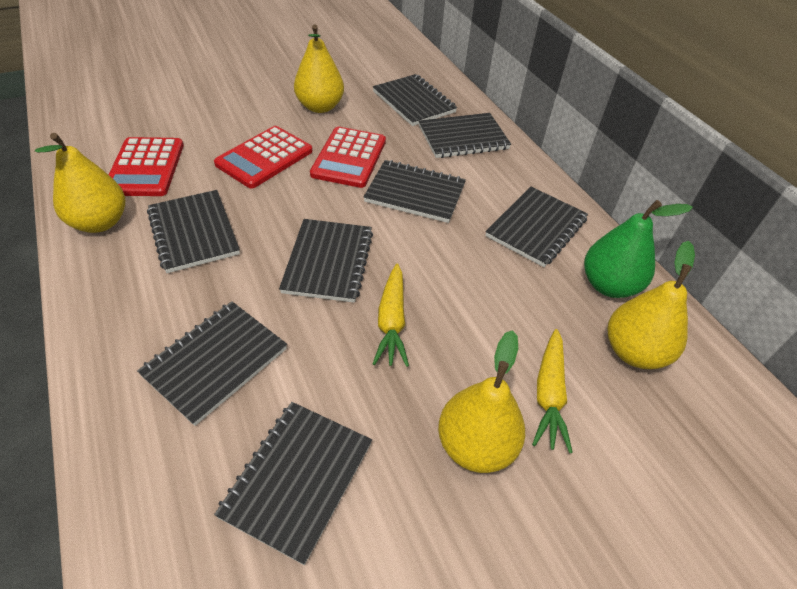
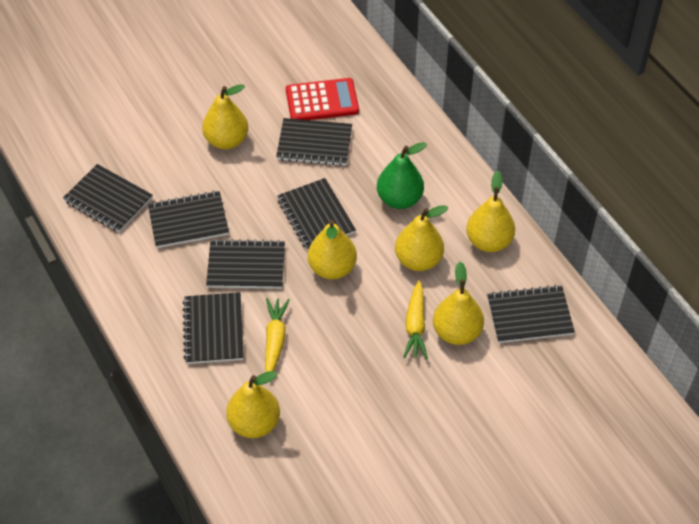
black notebook: 8 -> 7
red calculator: 3 -> 1
yellow pear: 4 -> 6

